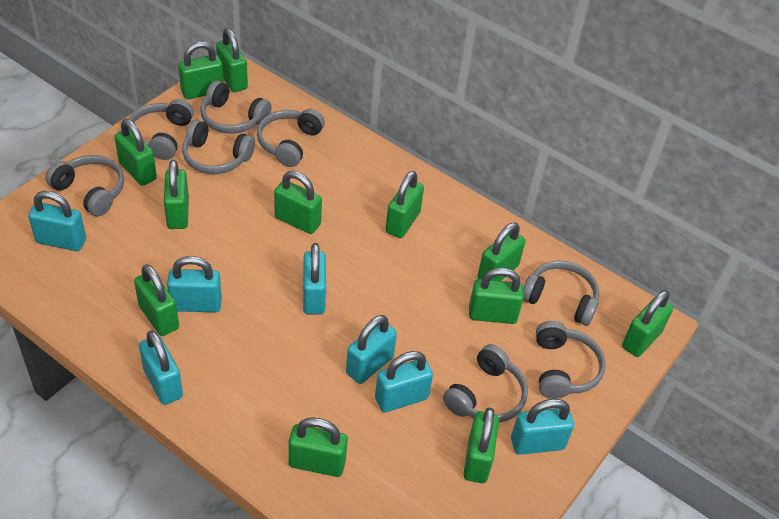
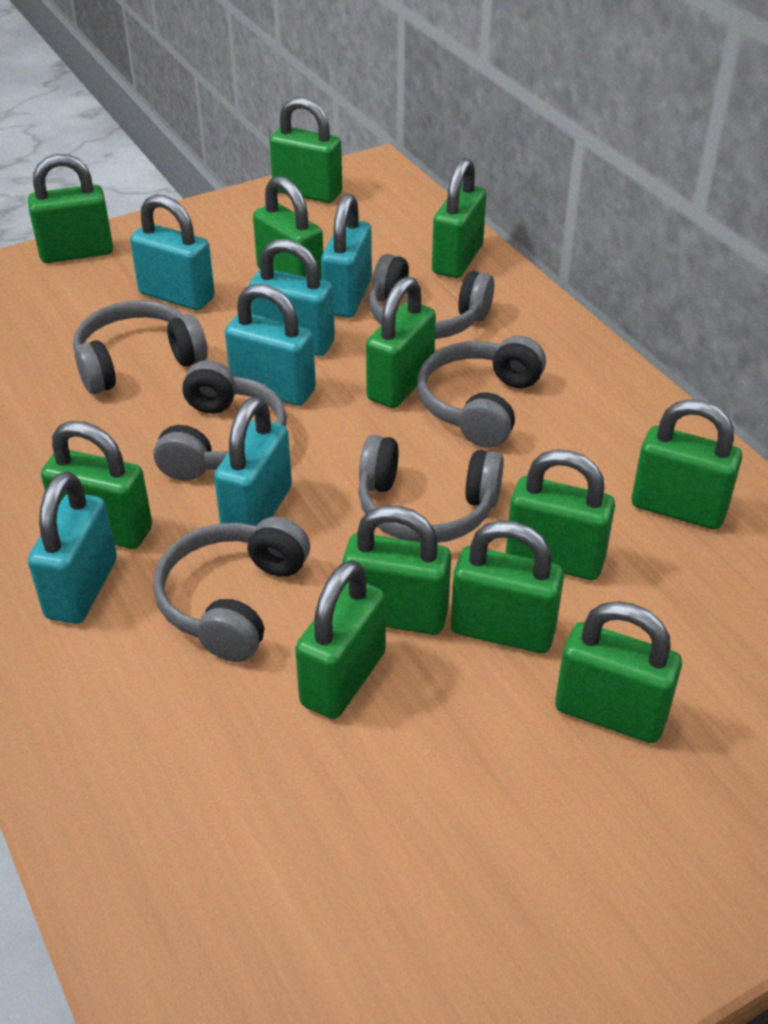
grey headphones: 8 -> 6
turquoise padlock: 7 -> 6

